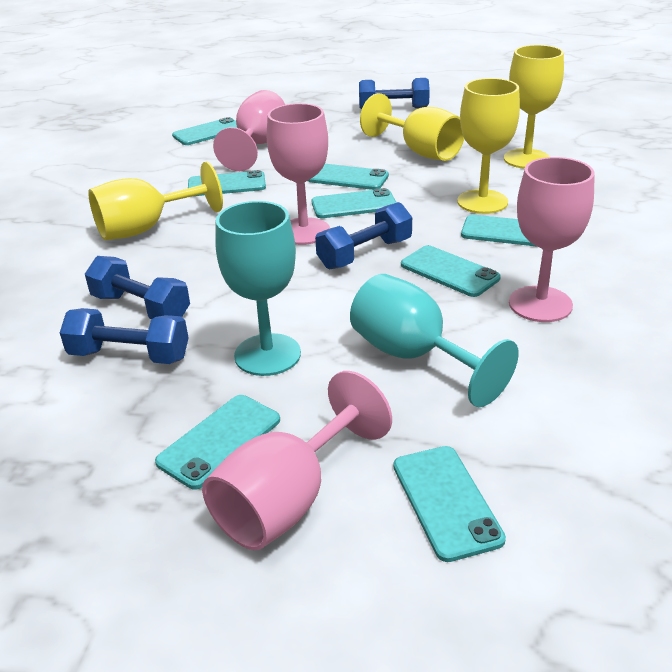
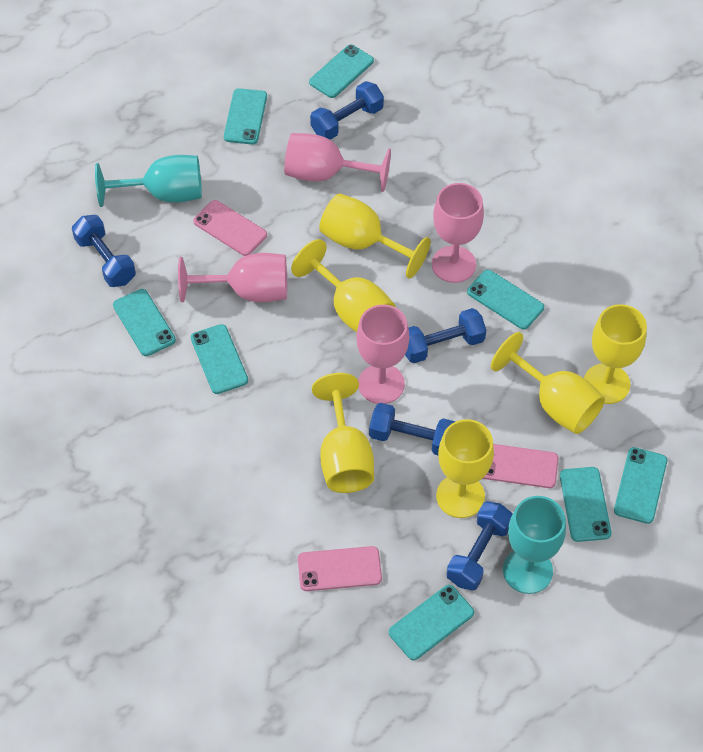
blue dumbbell: 4 -> 5
pink phone: 0 -> 3
yellow goblet: 4 -> 6

